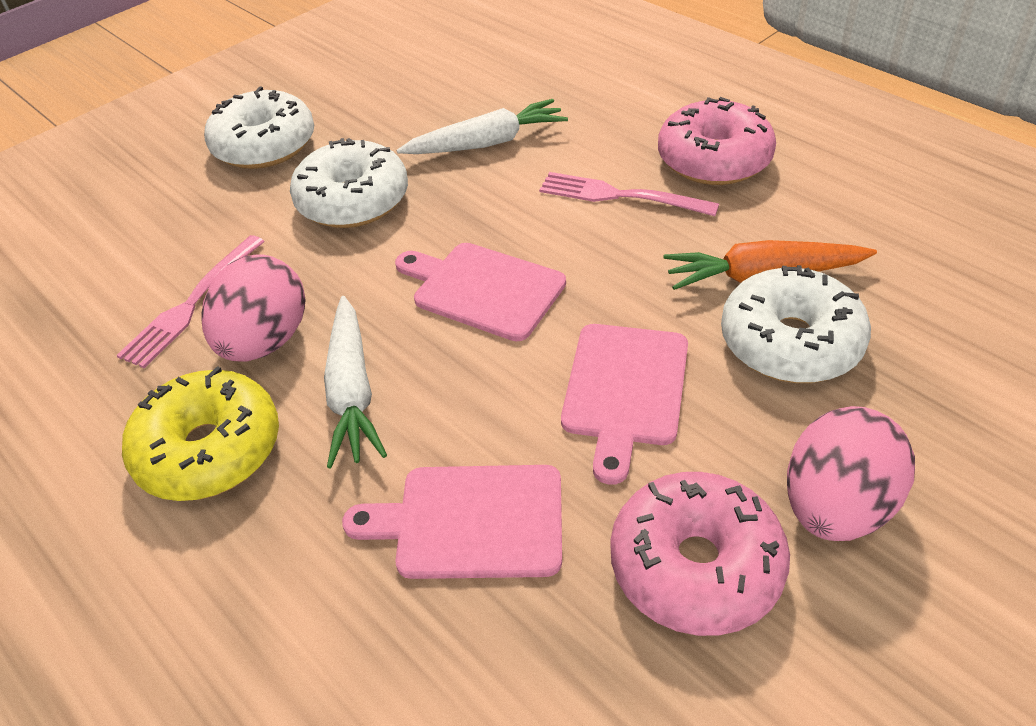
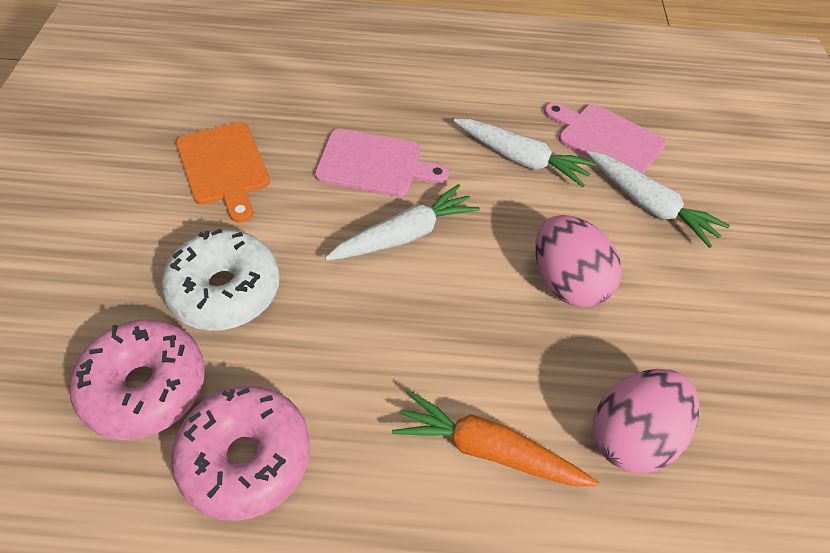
orange cutting board: 0 -> 1
pink cutting board: 3 -> 2
pink fork: 2 -> 0
white carrot: 2 -> 3
white donut: 3 -> 1
yellow donut: 1 -> 0

